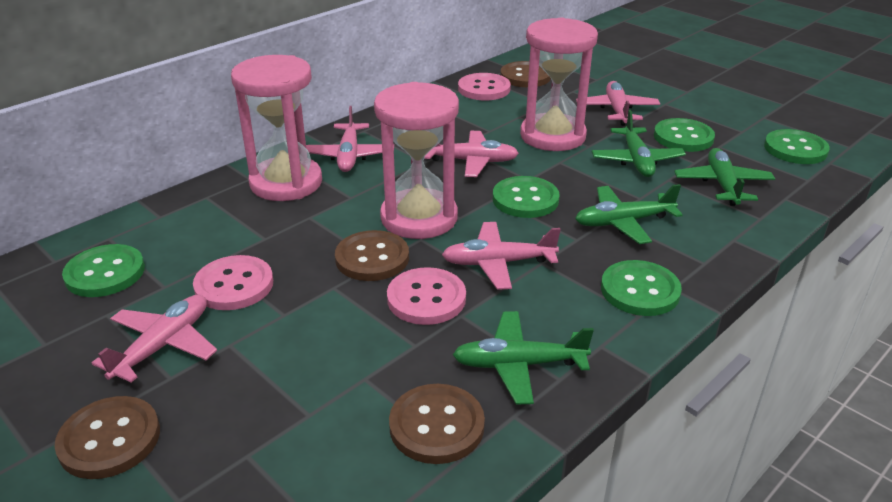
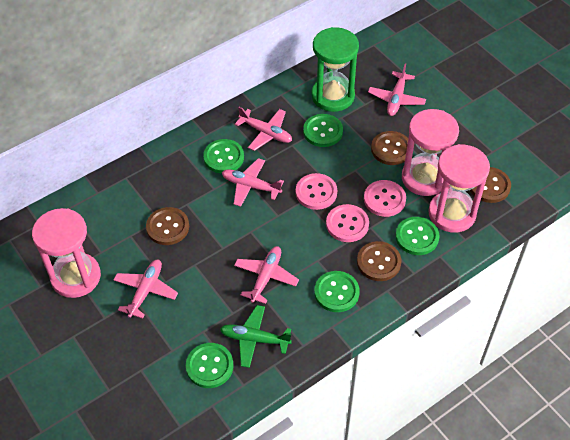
green hourglass: 0 -> 1
green plane: 4 -> 1

